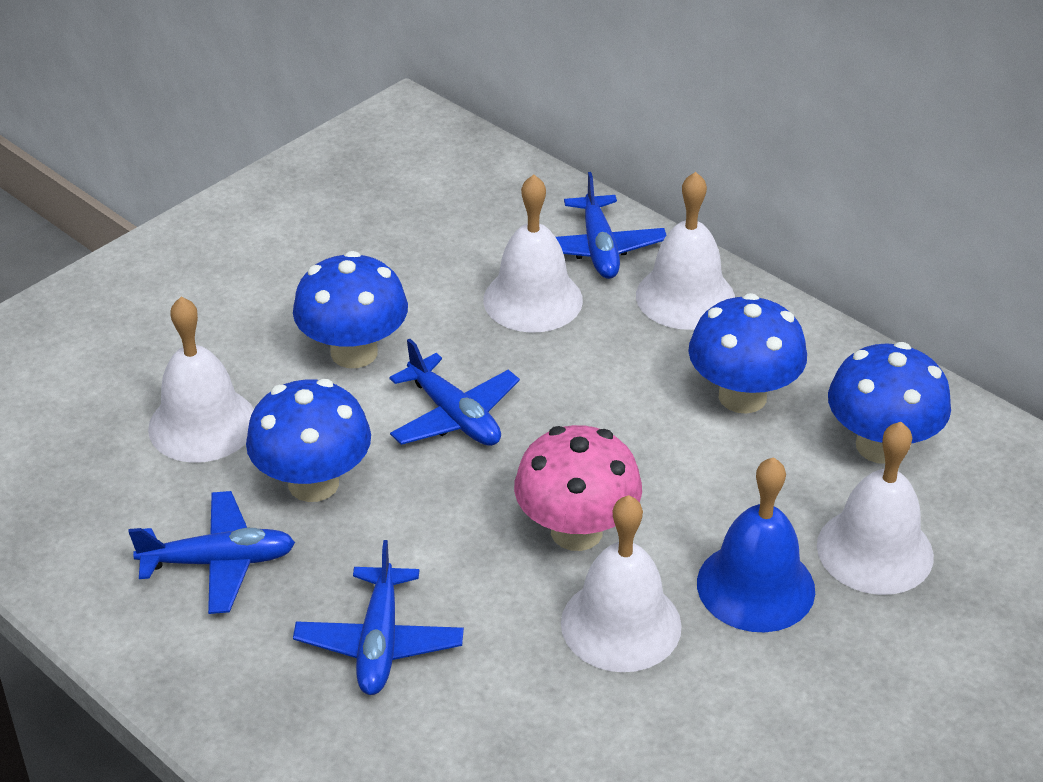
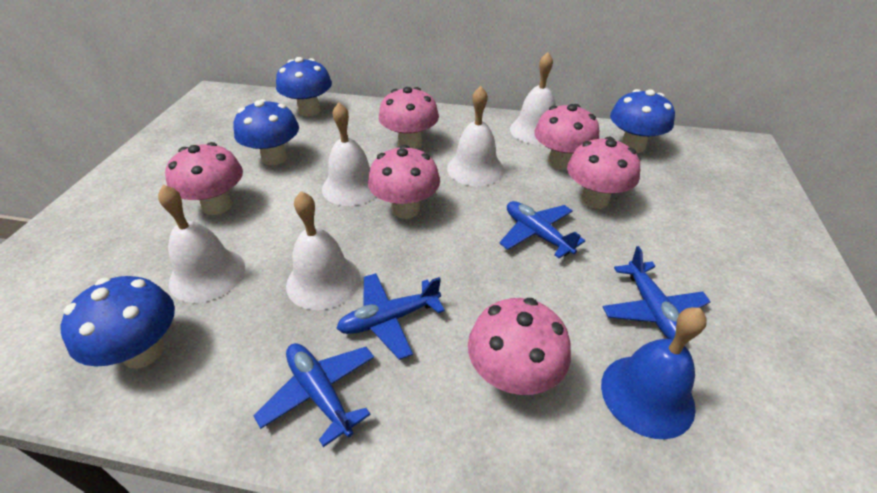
pink mushroom: 1 -> 6

